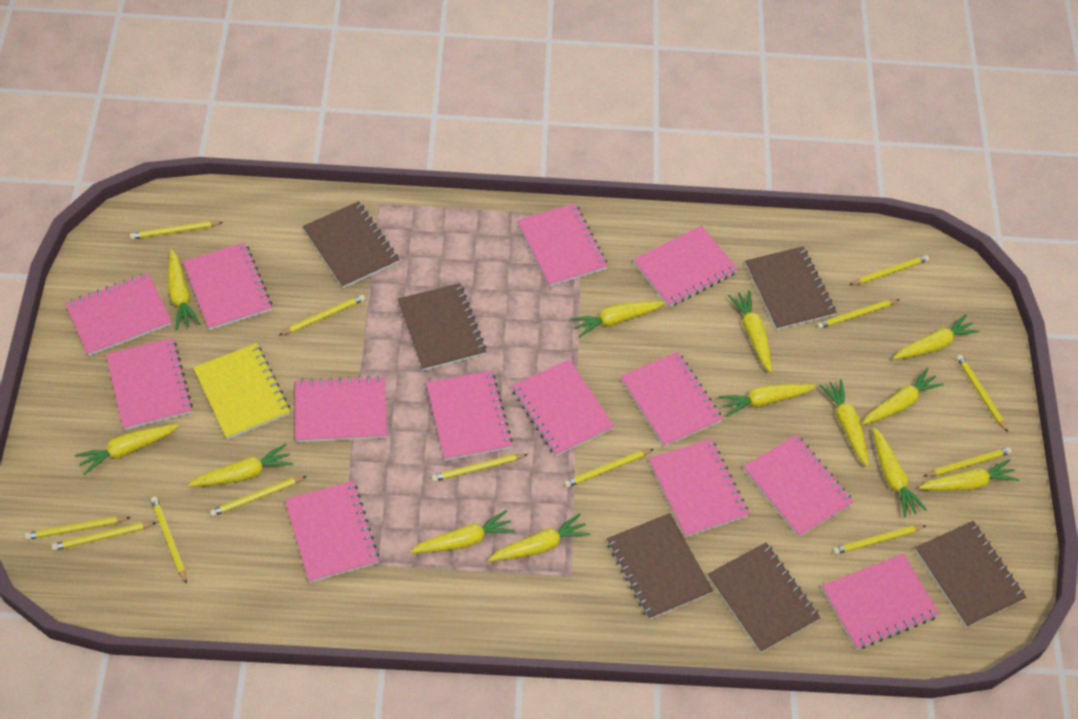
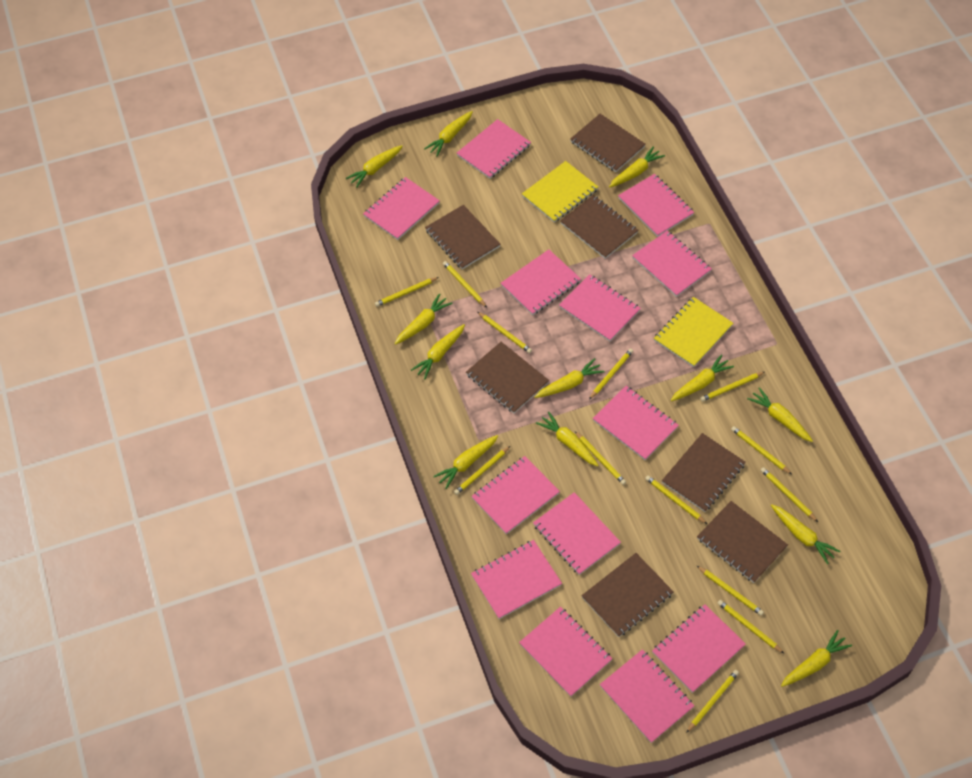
brown notebook: 6 -> 7
yellow carrot: 13 -> 12
yellow notebook: 1 -> 2

